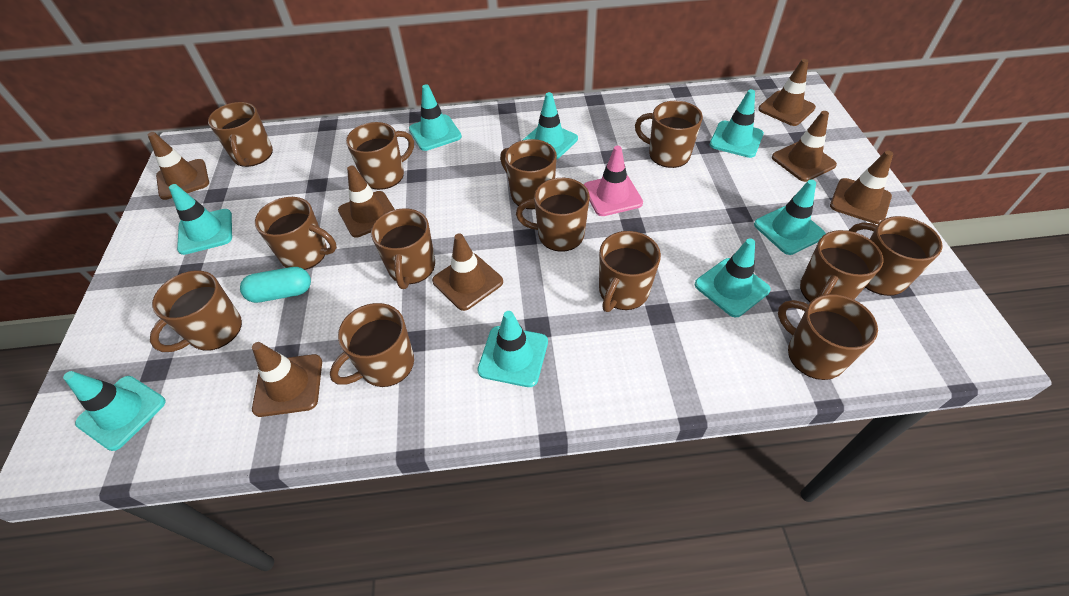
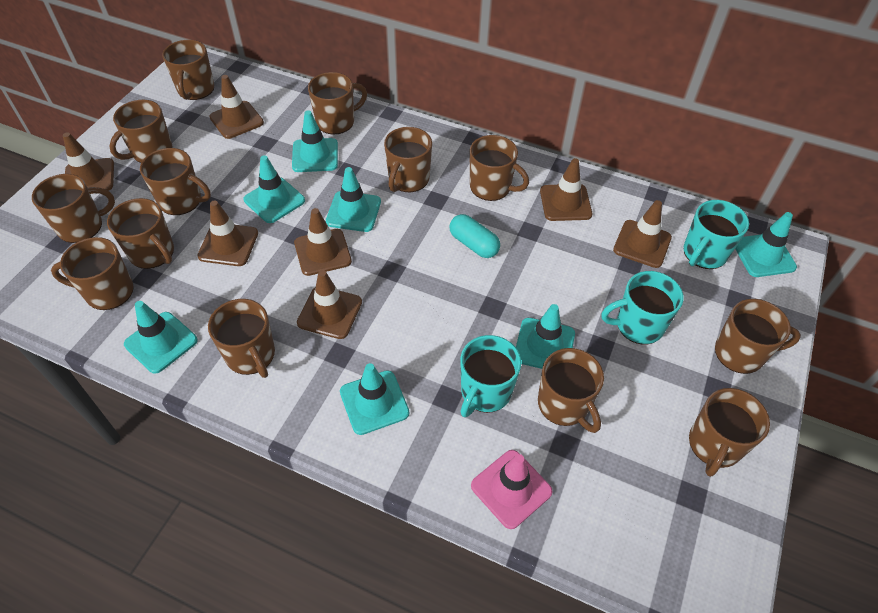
turquoise mug: 0 -> 3
turquoise traffic cone: 8 -> 7

